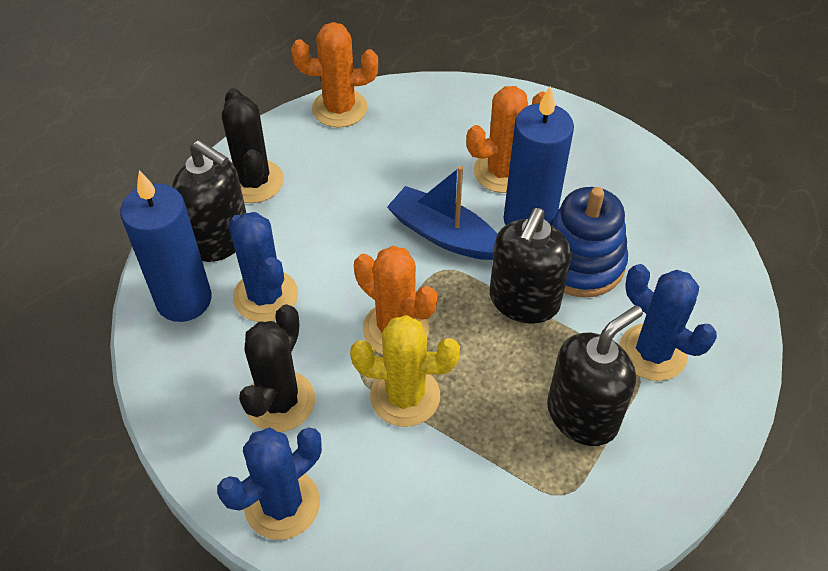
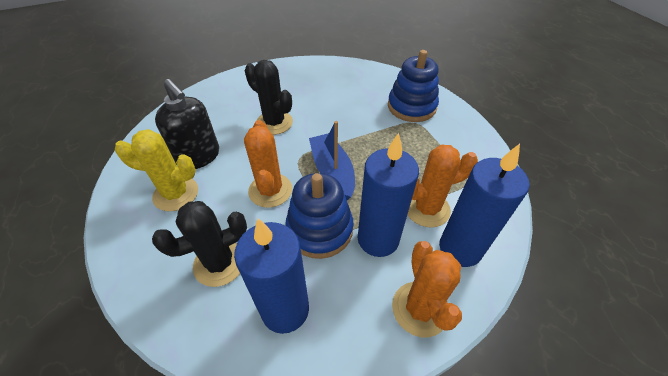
black soap dispenser: 3 -> 1
blue cactus: 3 -> 0
blue candle: 2 -> 3
blue stacking toy: 1 -> 2

